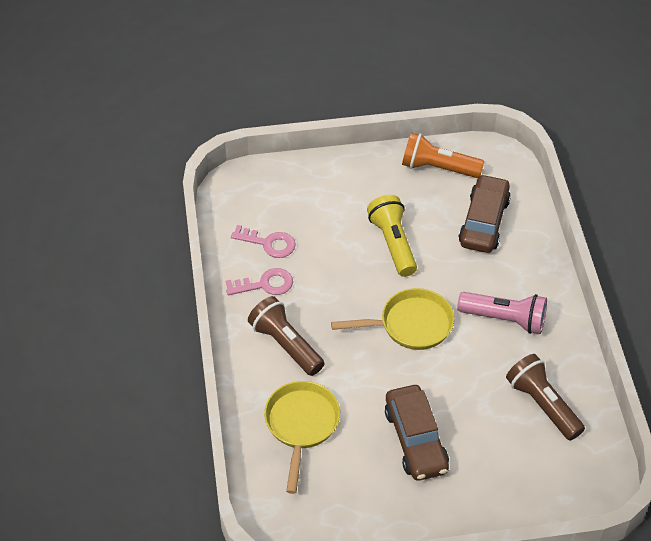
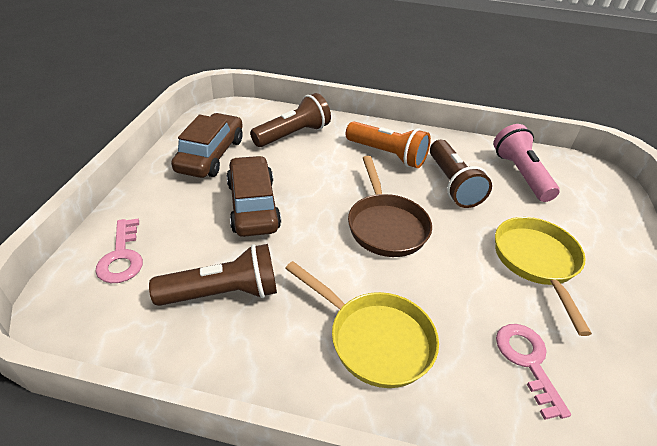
brown flashlight: 2 -> 3
brown pan: 0 -> 1
yellow flashlight: 1 -> 0

